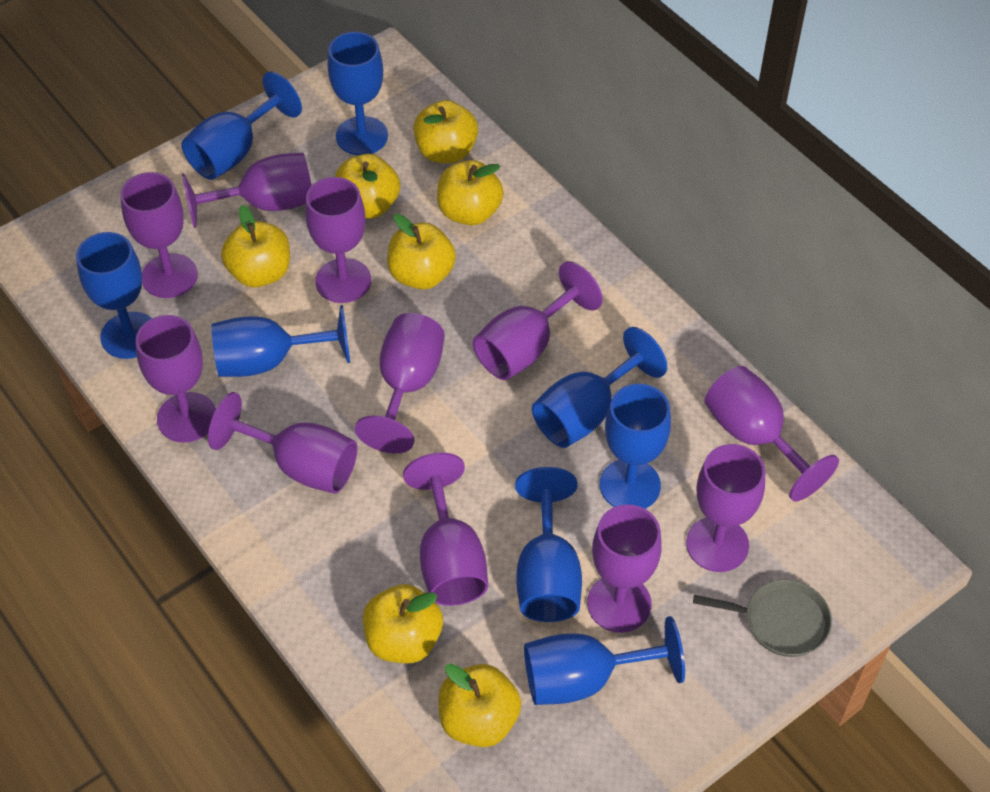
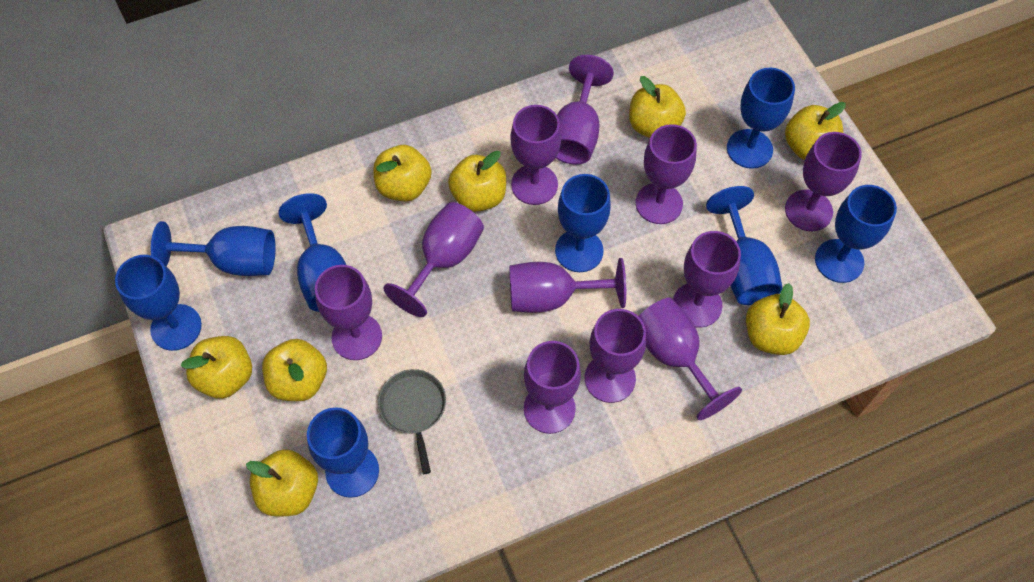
yellow apple: 7 -> 8

